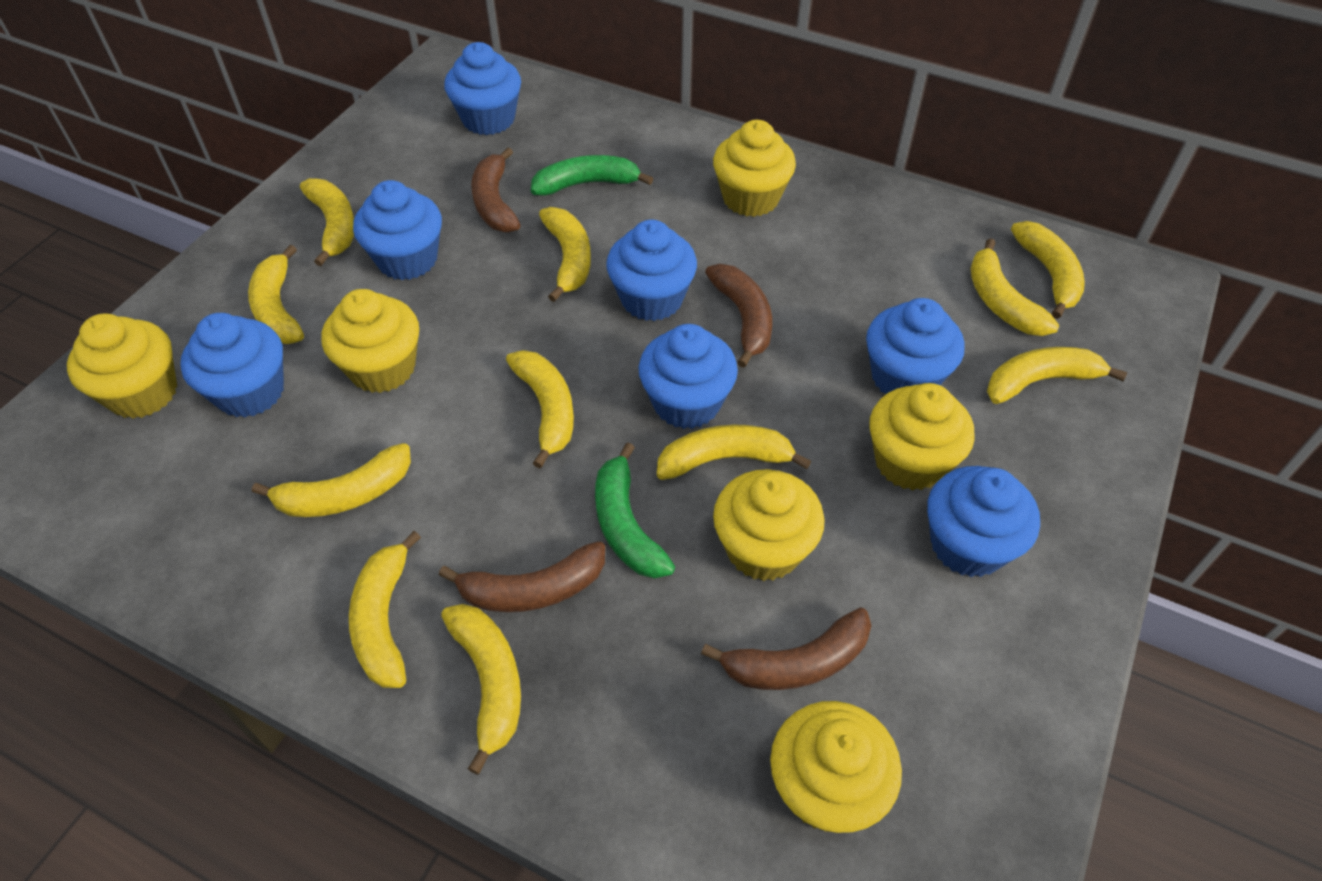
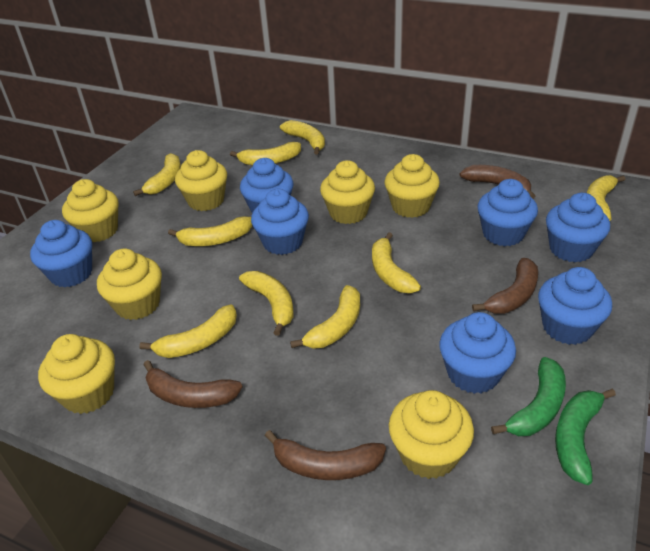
yellow banana: 11 -> 9
yellow cupcake: 6 -> 7

